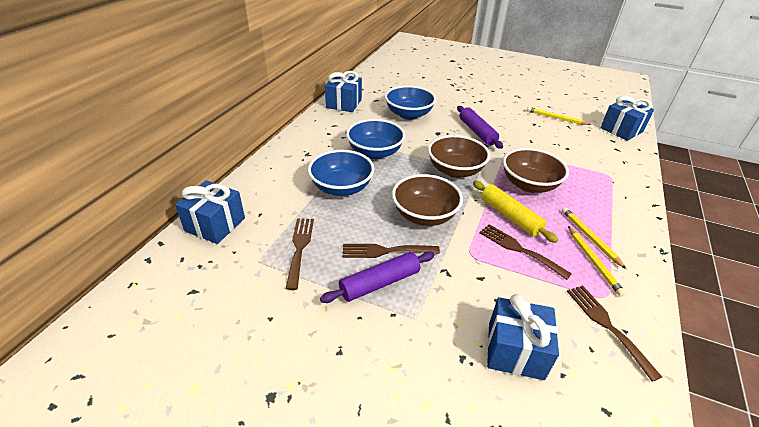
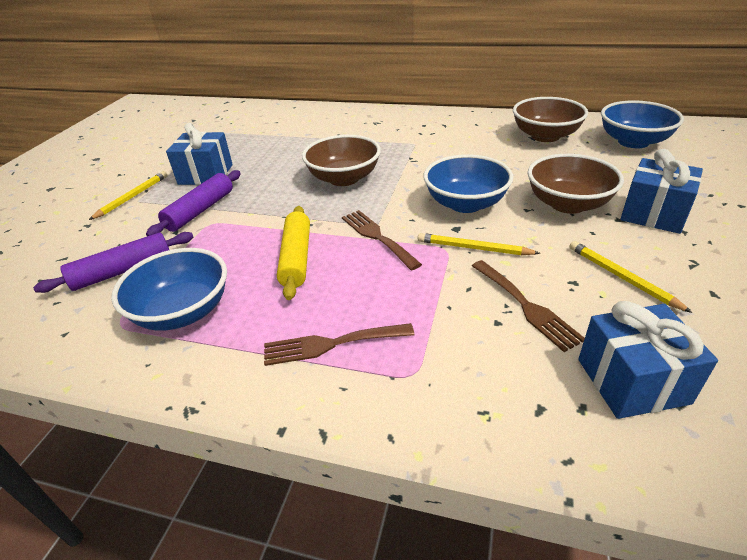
blue gift: 4 -> 3
brown fork: 4 -> 3

